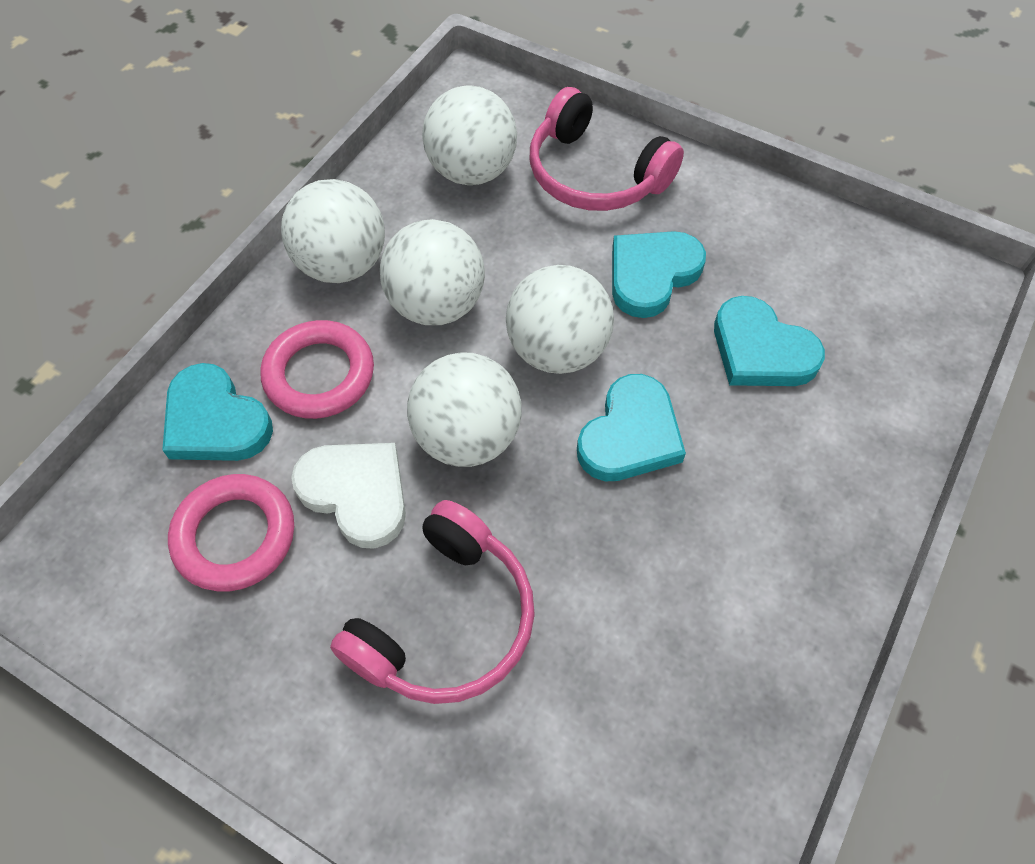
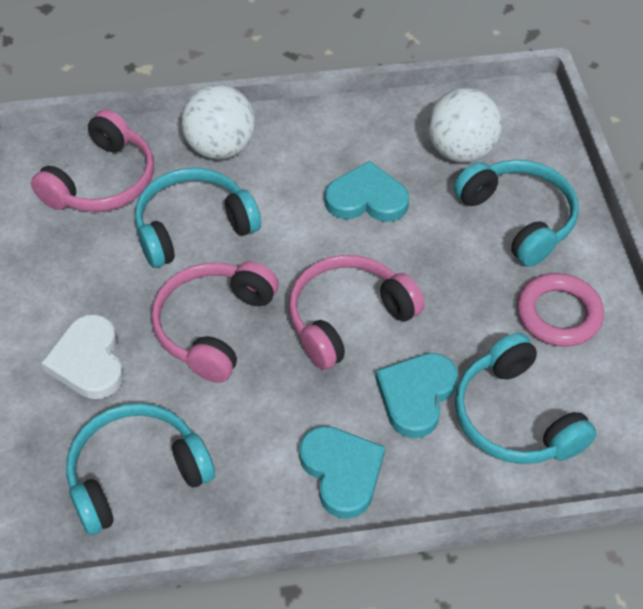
pink headphones: 2 -> 3
pink ring: 2 -> 1
turquoise headphones: 0 -> 4
turquoise heart: 4 -> 3
white ball: 5 -> 2

